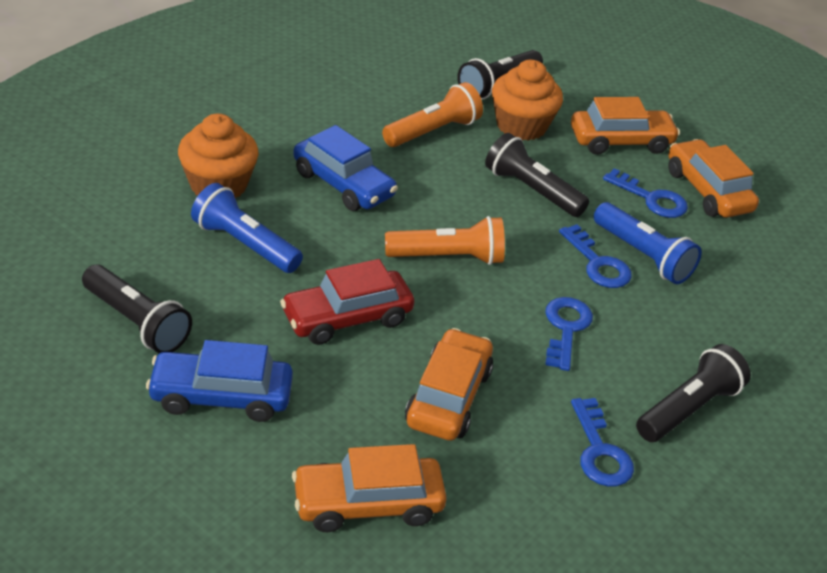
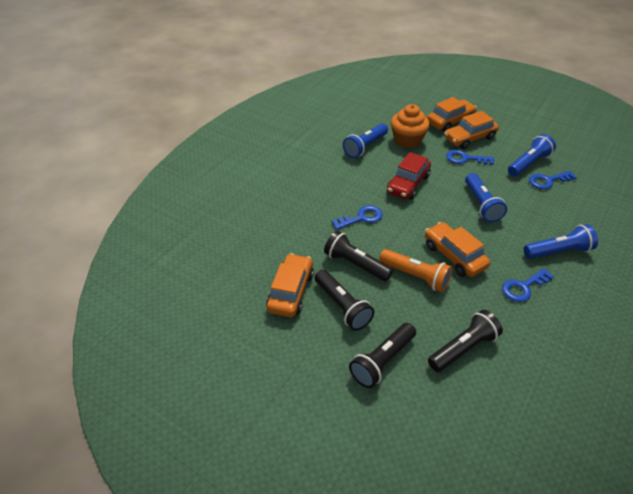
blue car: 2 -> 0
blue flashlight: 2 -> 4
orange cupcake: 2 -> 1
orange flashlight: 2 -> 1

